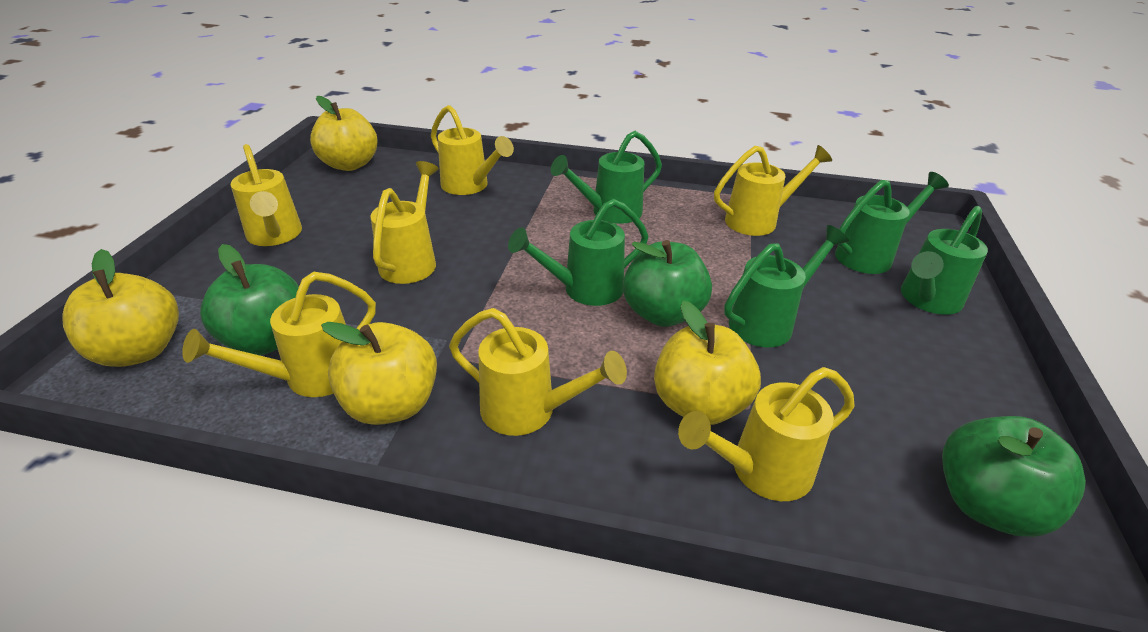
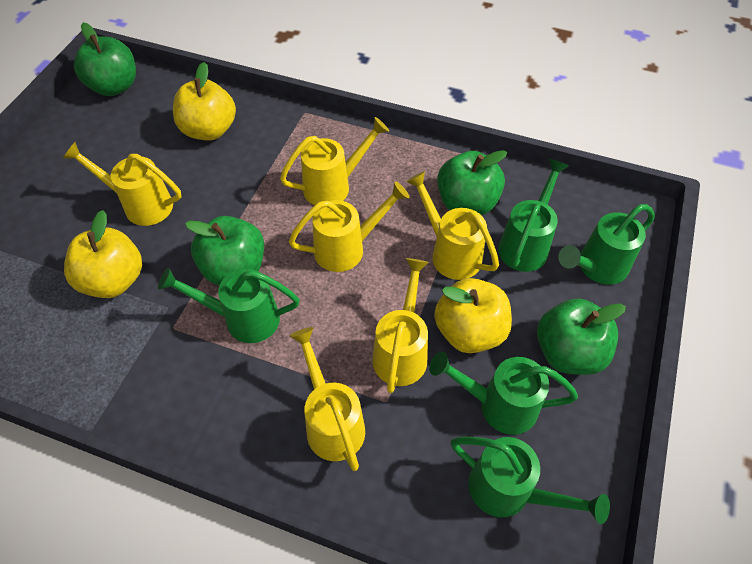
green apple: 3 -> 4
yellow apple: 4 -> 3
yellow watering can: 7 -> 6

